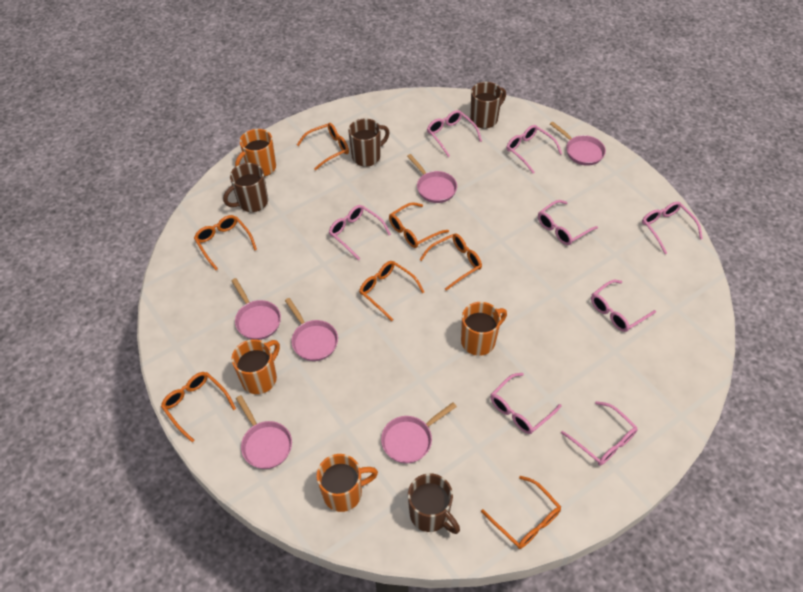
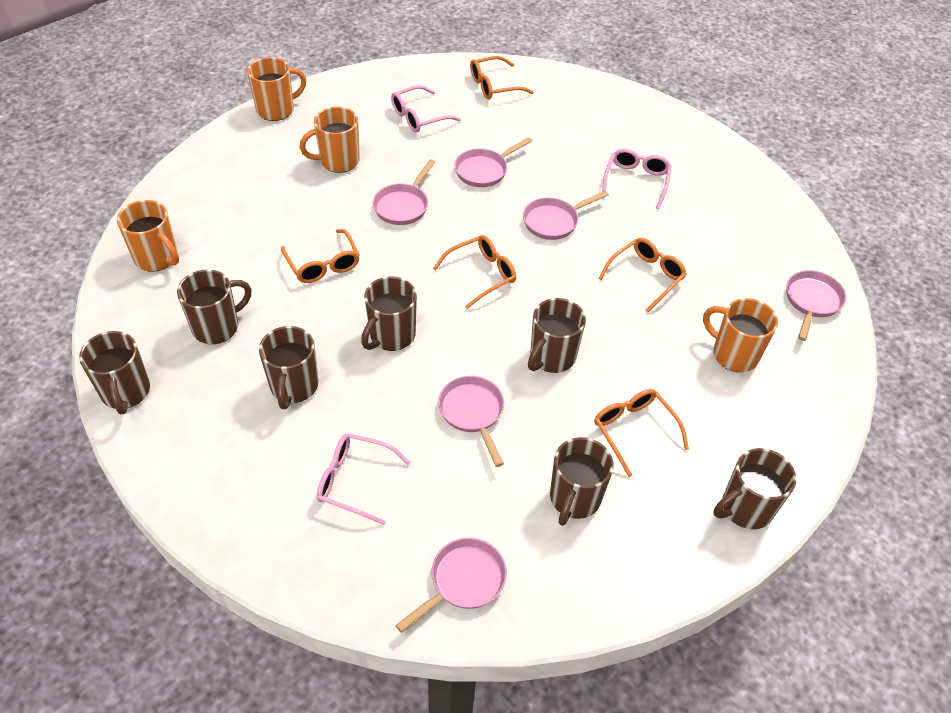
brown mug: 4 -> 7
orange glasses: 7 -> 5
pink glasses: 8 -> 3

